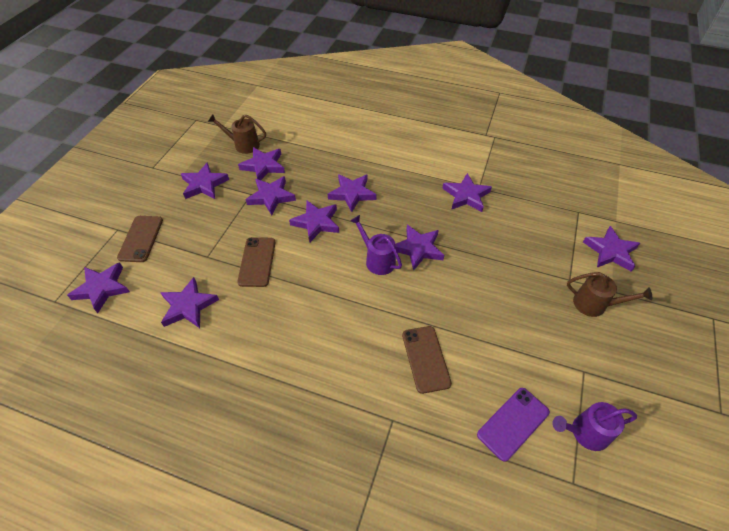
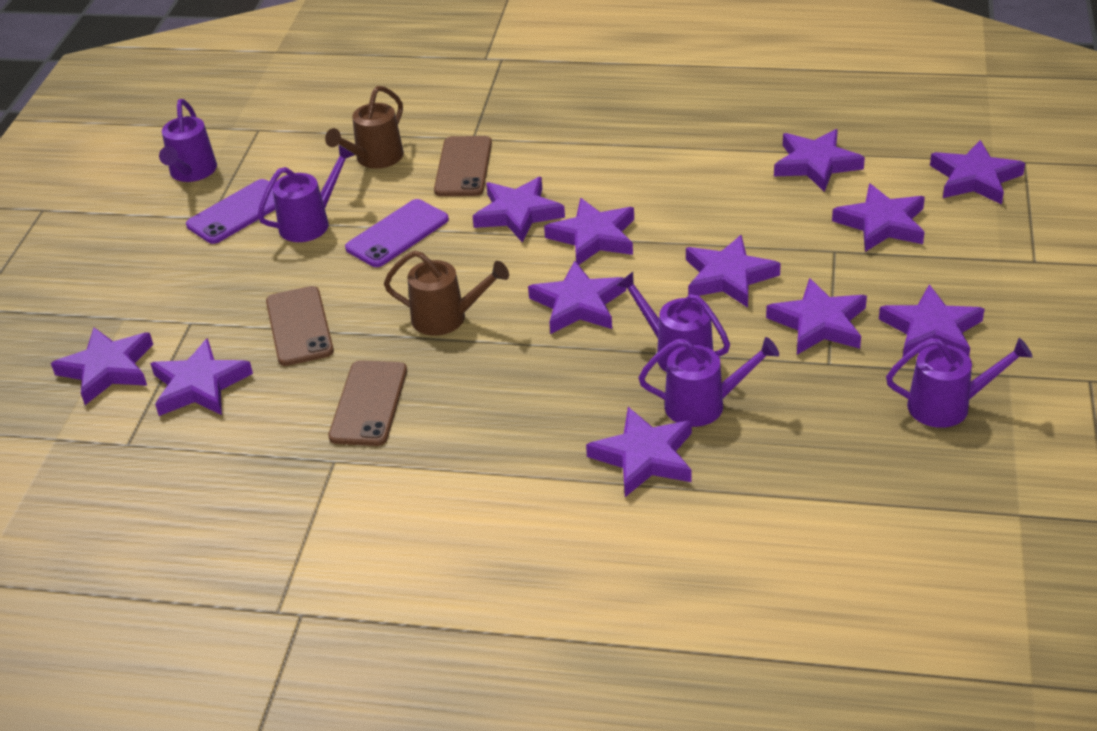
purple phone: 1 -> 2
purple star: 10 -> 12
purple watering can: 2 -> 5

